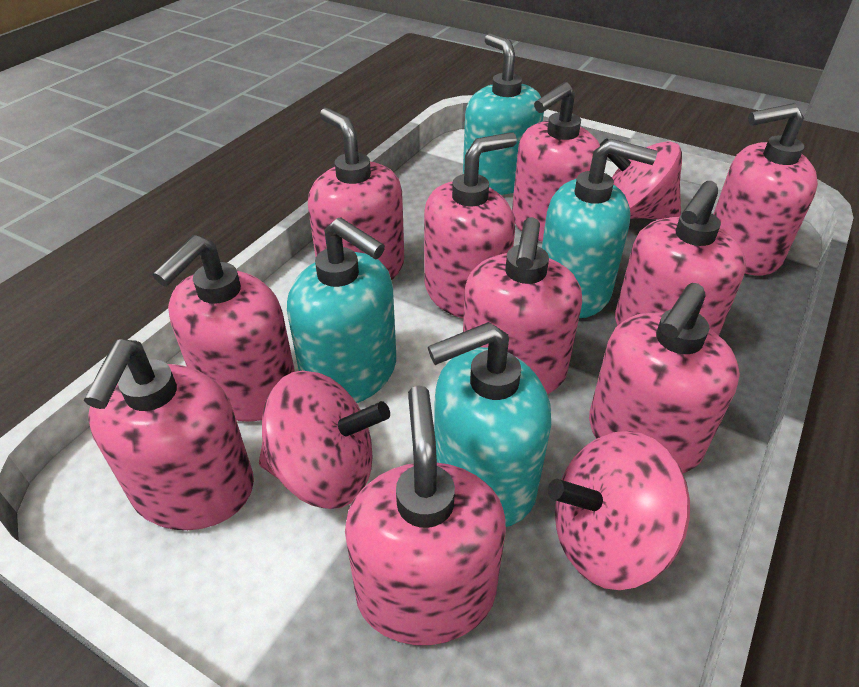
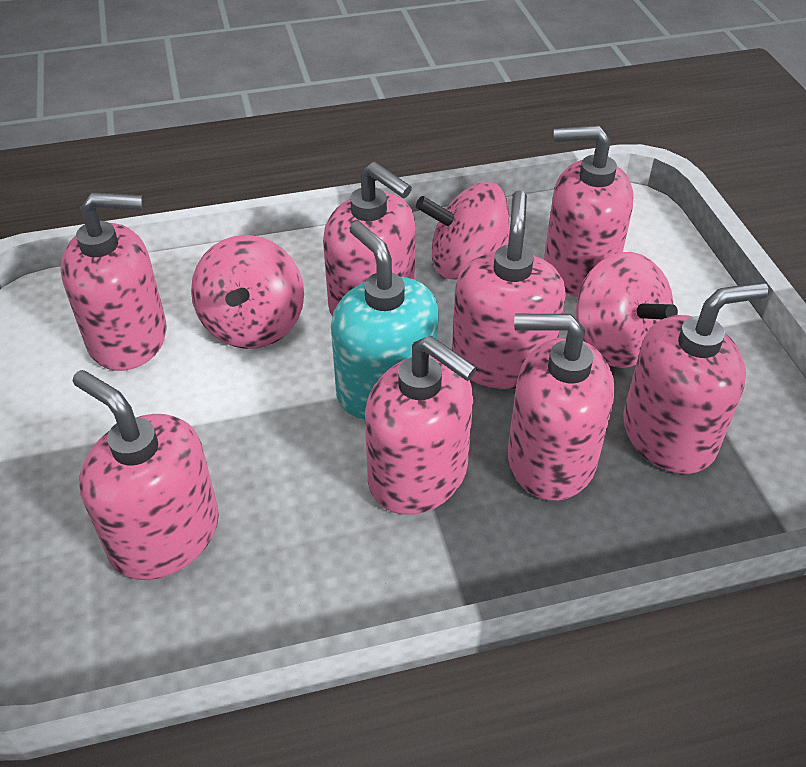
pink soap dispenser: 10 -> 8
turquoise soap dispenser: 4 -> 1

